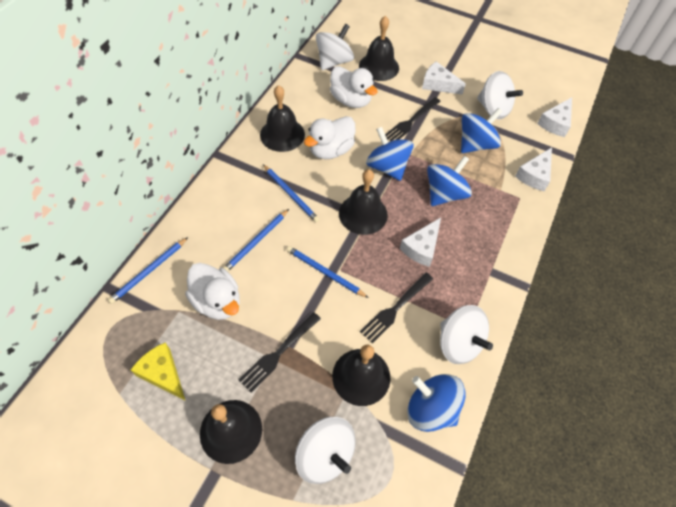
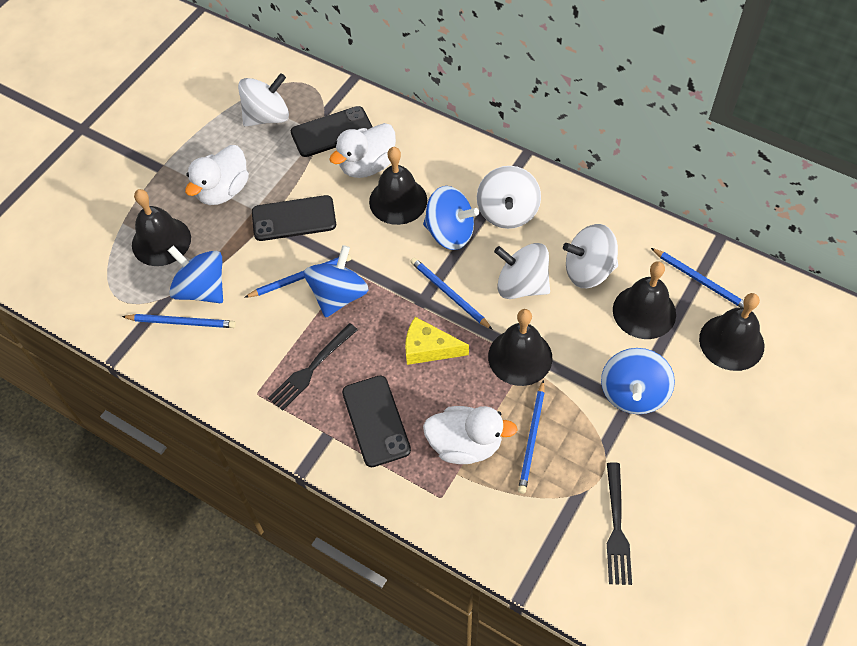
black fork: 3 -> 2
black phone: 0 -> 3
blue pencil: 4 -> 5
white cheese: 4 -> 0

